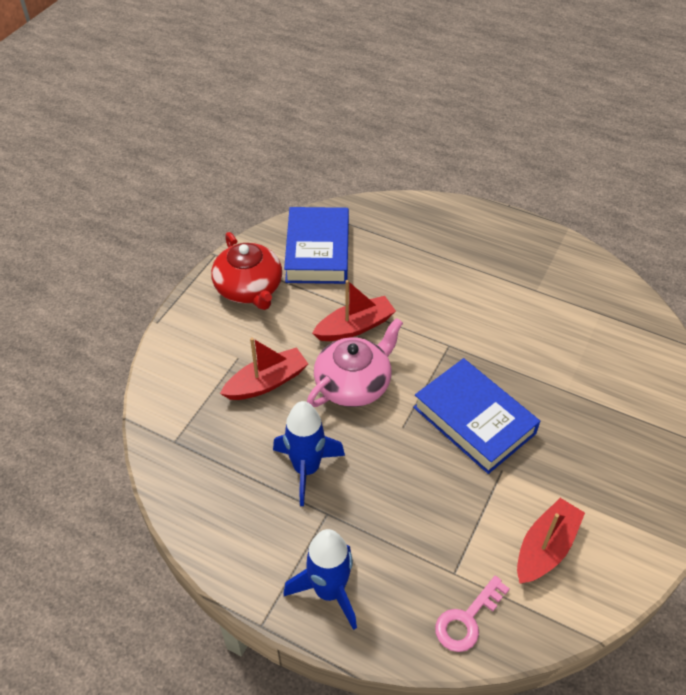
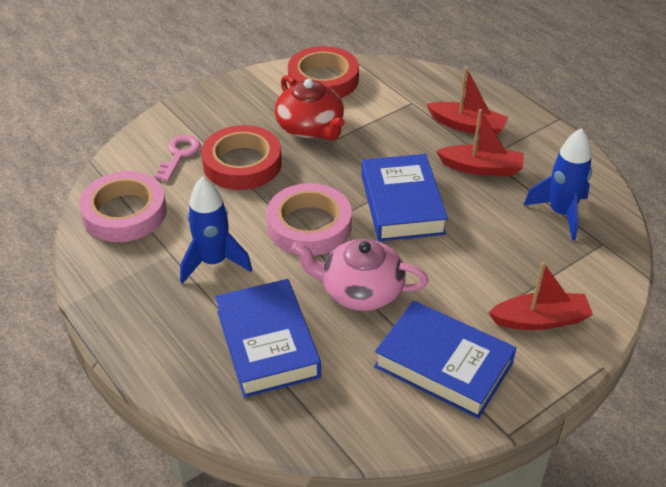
blue book: 2 -> 3
pink tape: 0 -> 2
red tape: 0 -> 2

